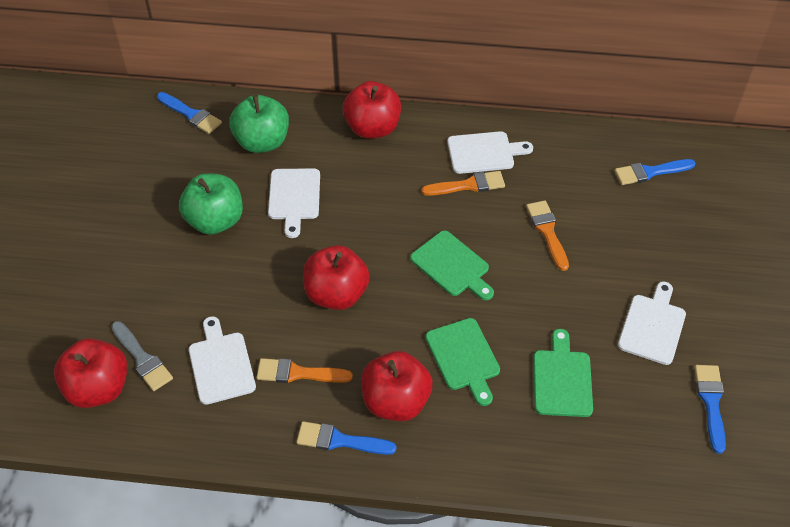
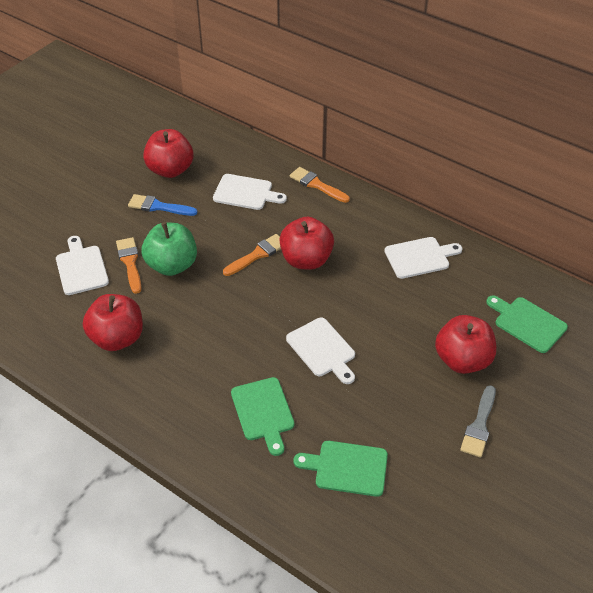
blue brush: 4 -> 1
green apple: 2 -> 1

